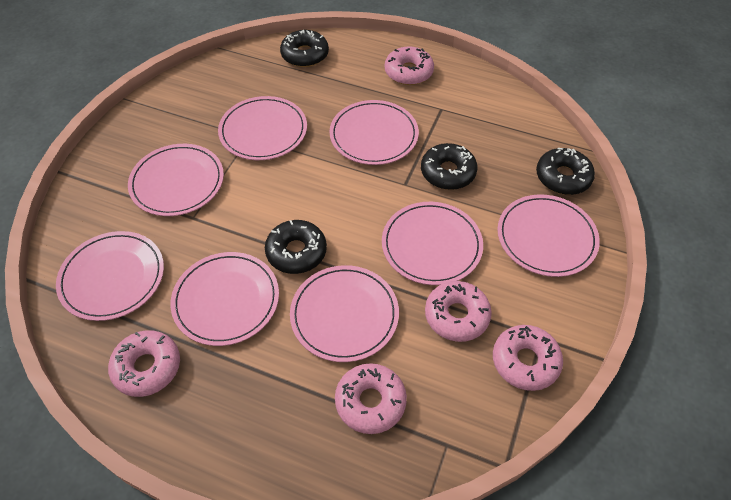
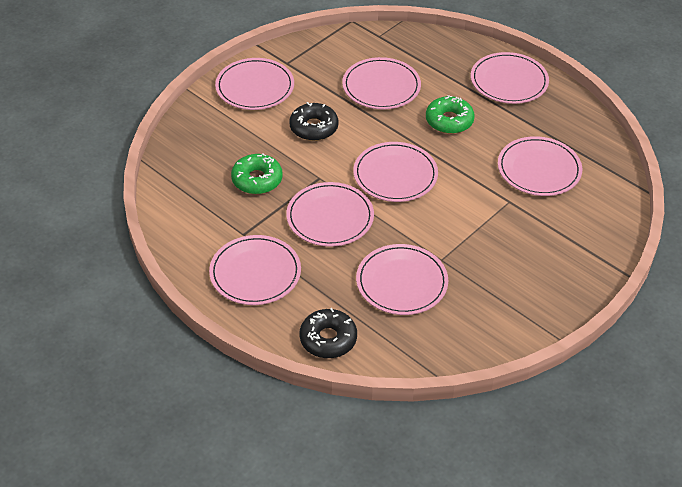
black donut: 4 -> 2
green donut: 0 -> 2
pink donut: 5 -> 0

